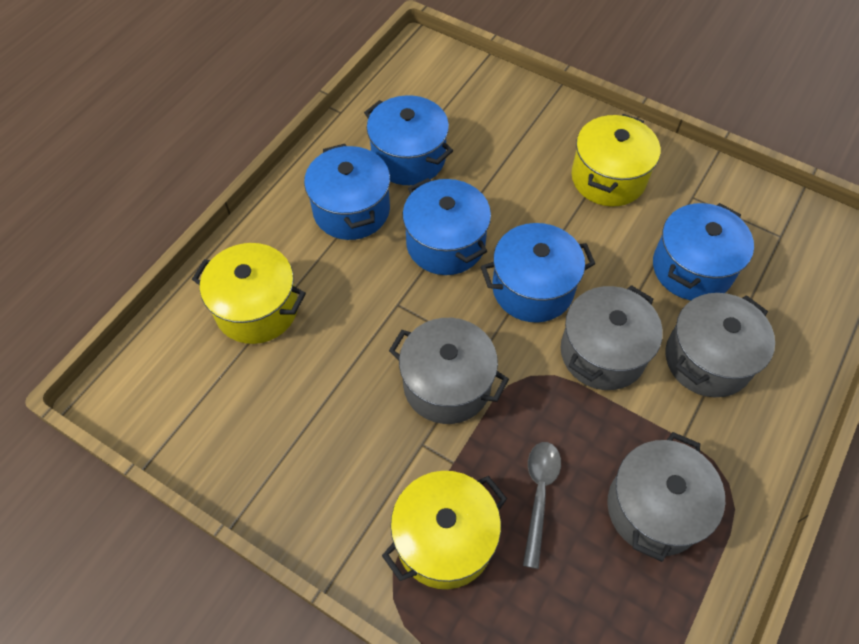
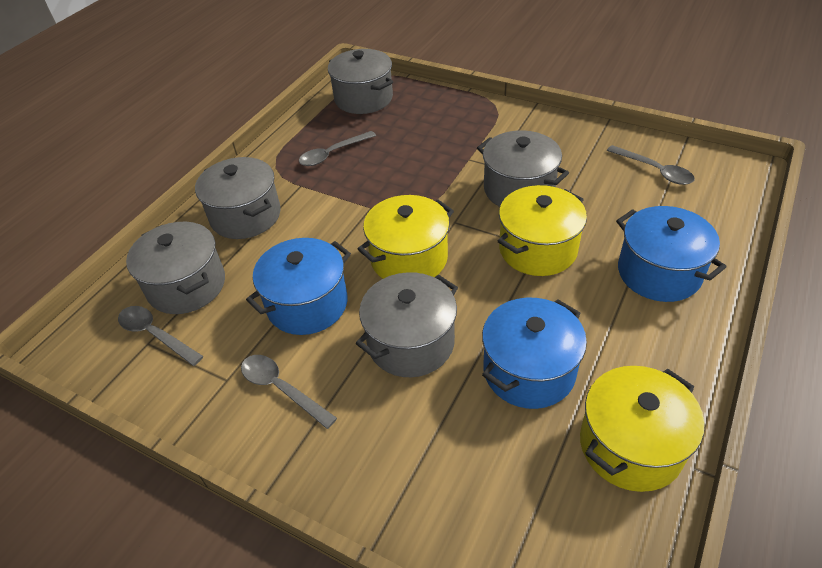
blue pot: 5 -> 3
grey pot: 4 -> 5
grey spoon: 1 -> 4

